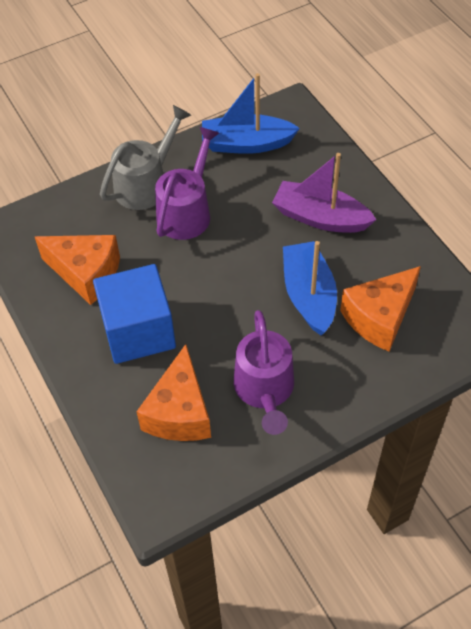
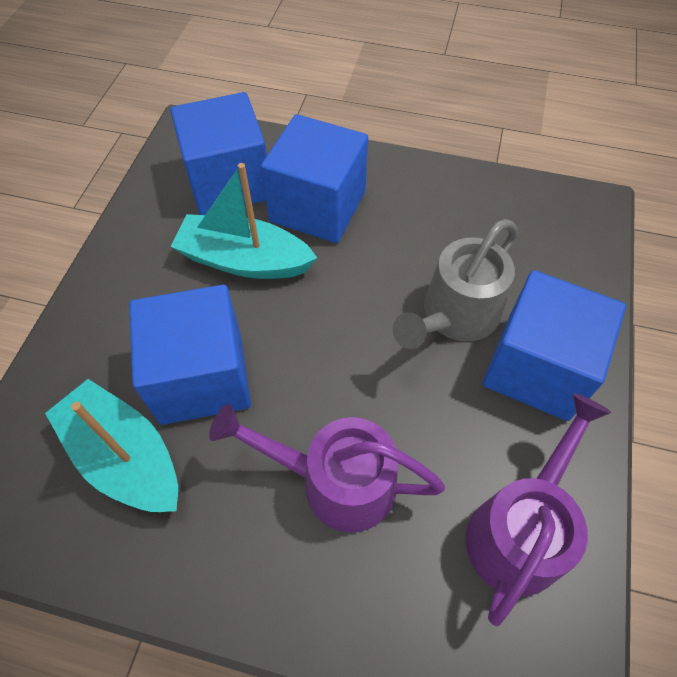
blue boat: 2 -> 0
blue cube: 1 -> 4
orange cheese: 3 -> 0
purple boat: 1 -> 0
turquoise boat: 0 -> 2

